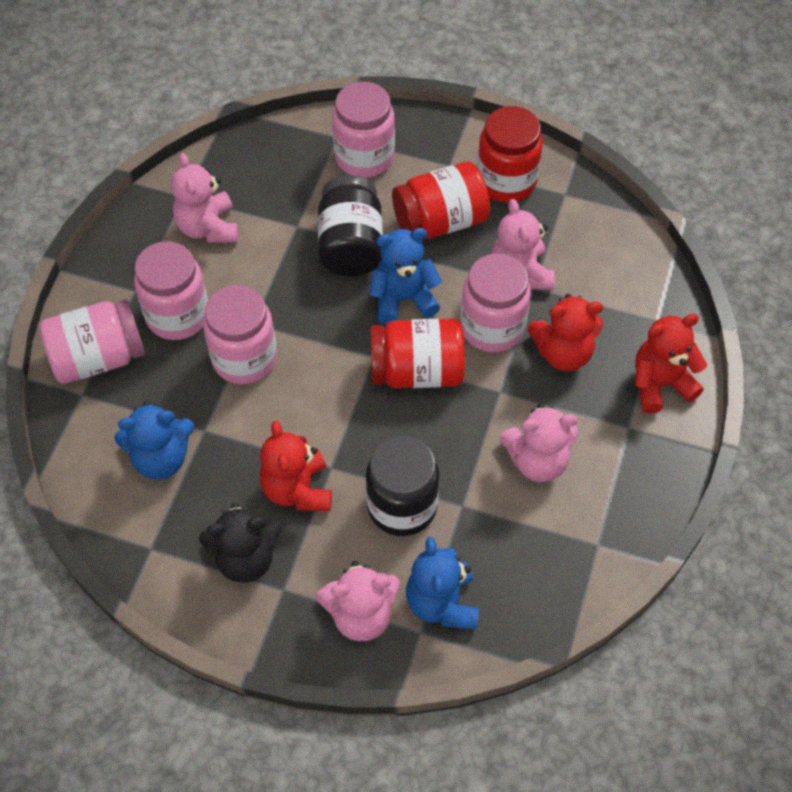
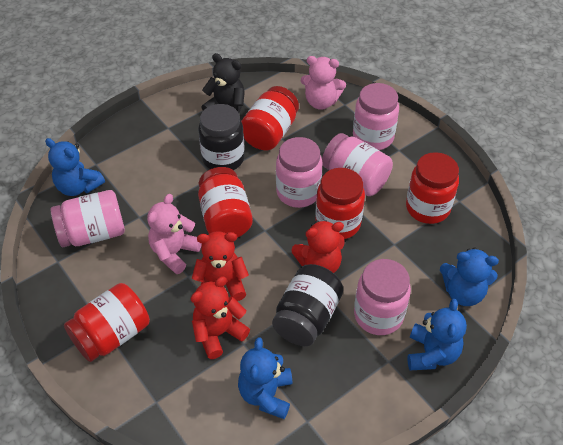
blue teddy bear: 3 -> 4
pink teddy bear: 4 -> 2
red jar: 3 -> 5

